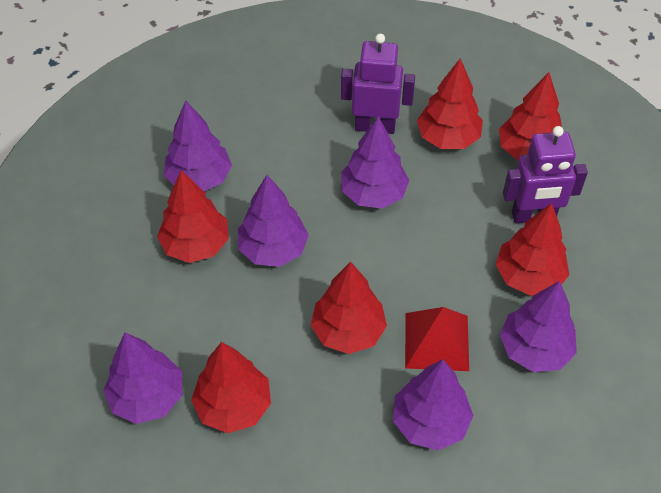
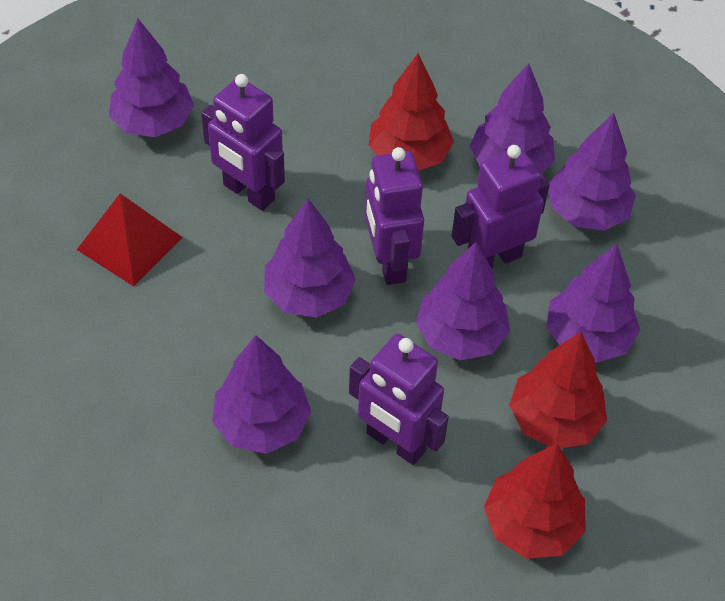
purple robot: 2 -> 4
purple tree: 6 -> 7
red tree: 6 -> 3

